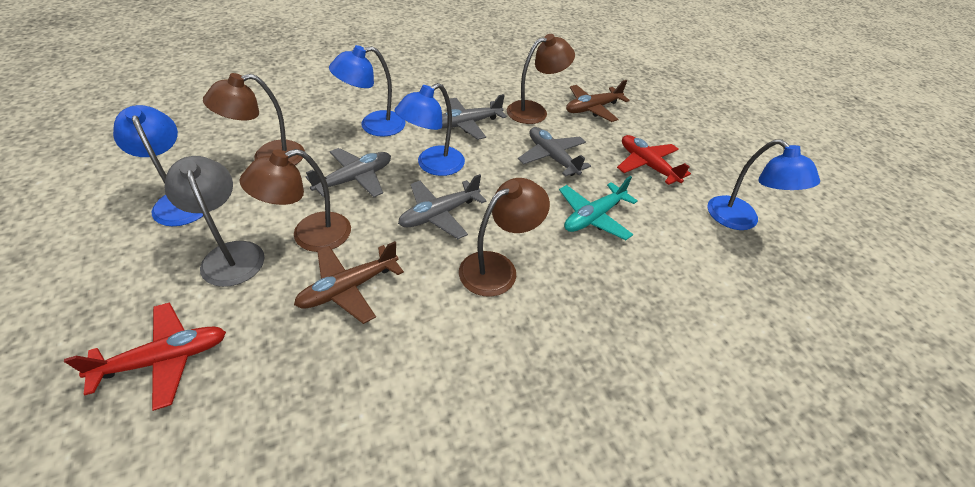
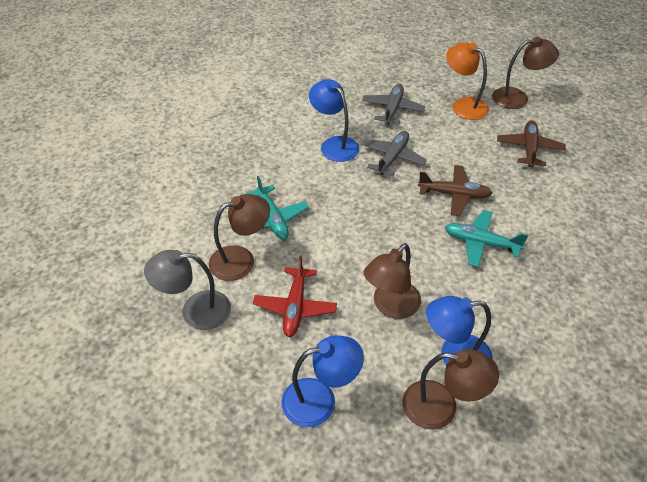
blue lamp: 4 -> 3
grey plane: 4 -> 2
orange lamp: 0 -> 1
red plane: 2 -> 1
turquoise plane: 1 -> 2

